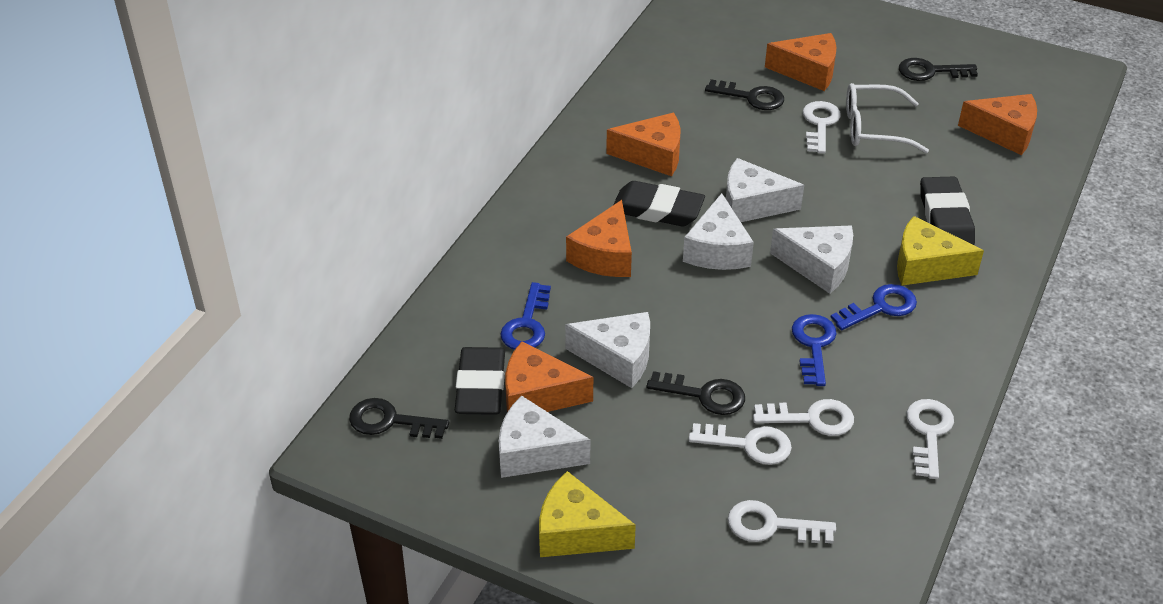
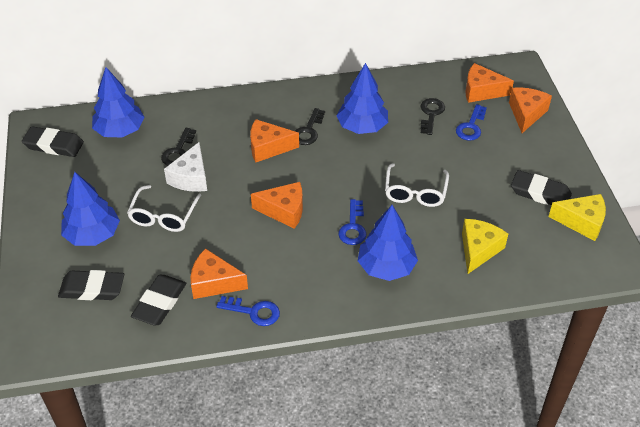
black eraser: 3 -> 4
black key: 4 -> 3
blue tree: 0 -> 4
white cheese: 5 -> 1
white glasses: 1 -> 2
white key: 5 -> 0

